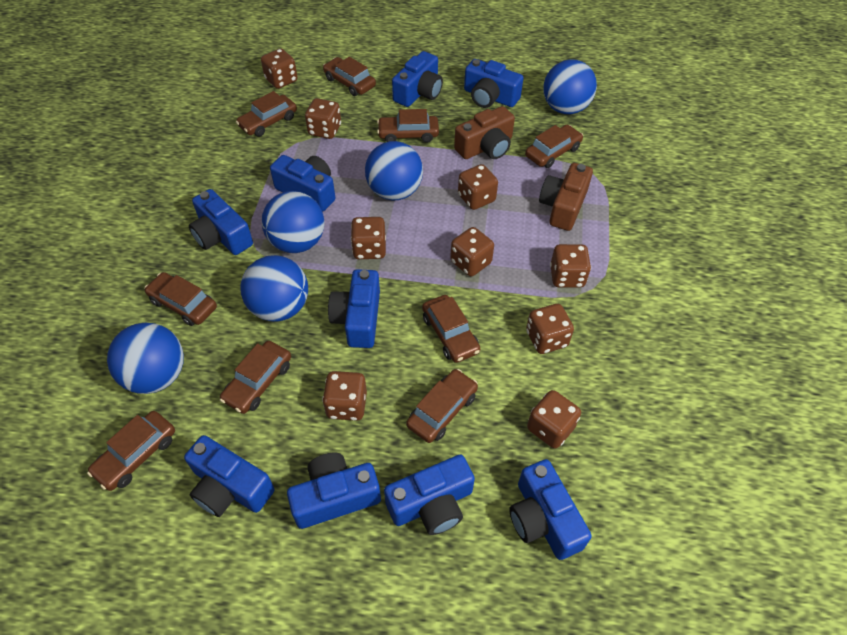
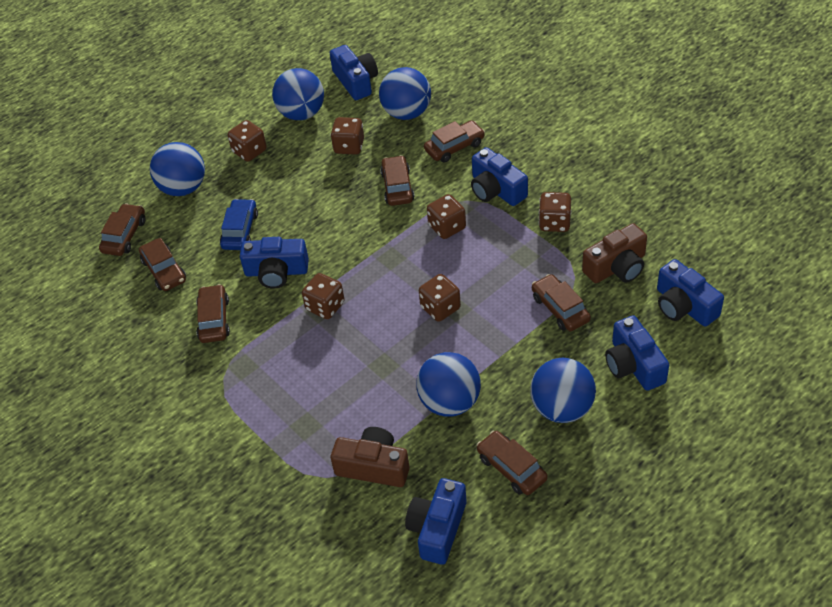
blue camera: 9 -> 6
blue car: 0 -> 1
brown car: 9 -> 7
brown dice: 9 -> 6

